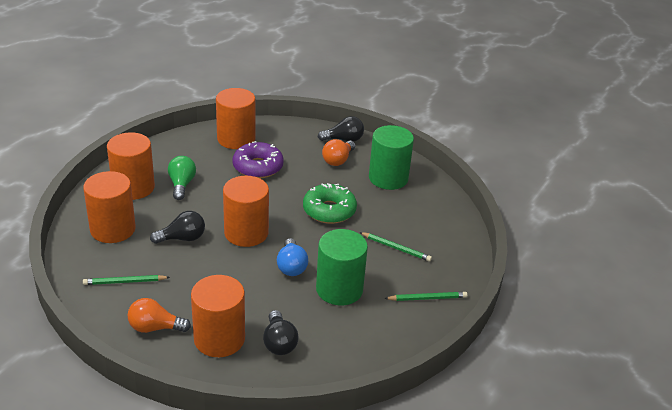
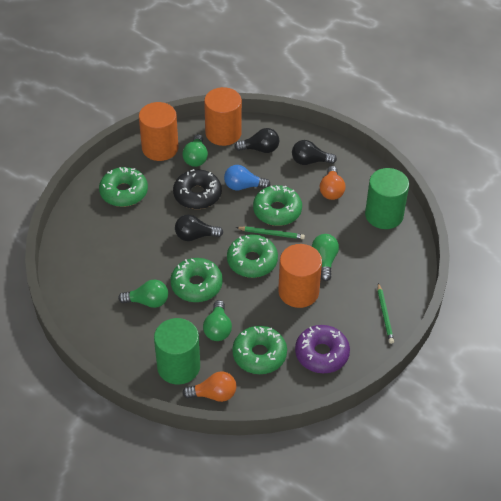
black donut: 0 -> 1
green donut: 1 -> 5
green light bulb: 1 -> 4
green pencil: 3 -> 2
orange cylinder: 5 -> 3

